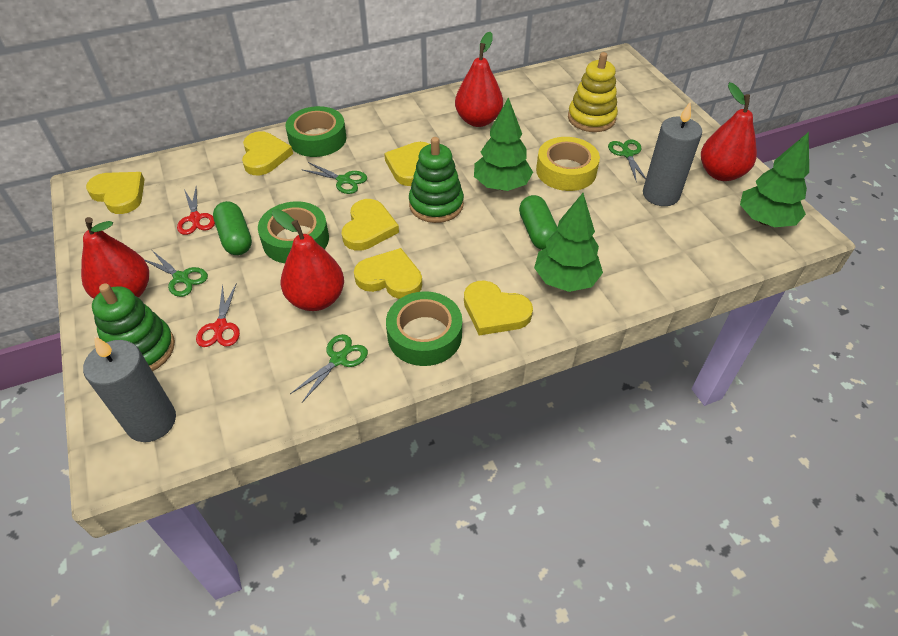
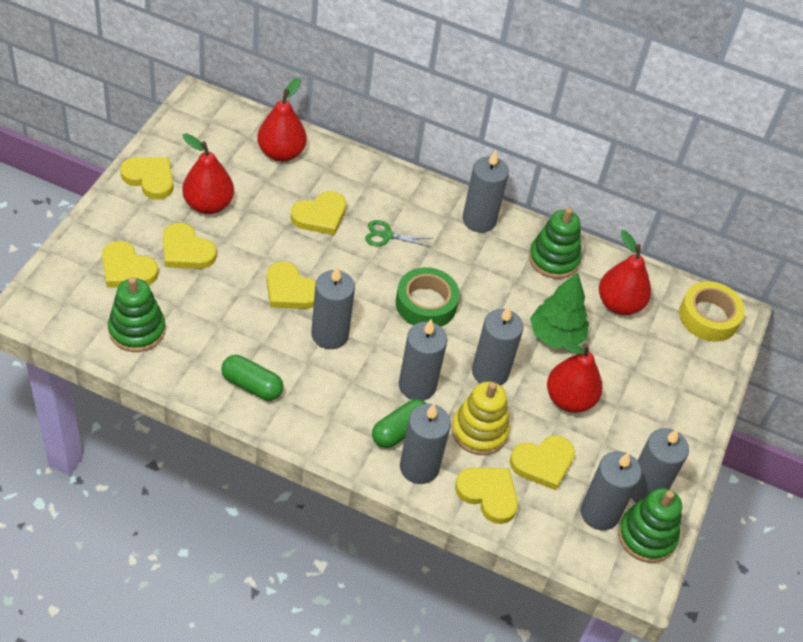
green scissors: 4 -> 1
green stacking toy: 2 -> 3
green tape: 3 -> 1
green tree: 3 -> 1
grey candle: 2 -> 7
red scissors: 2 -> 0
yellow heart: 6 -> 7

